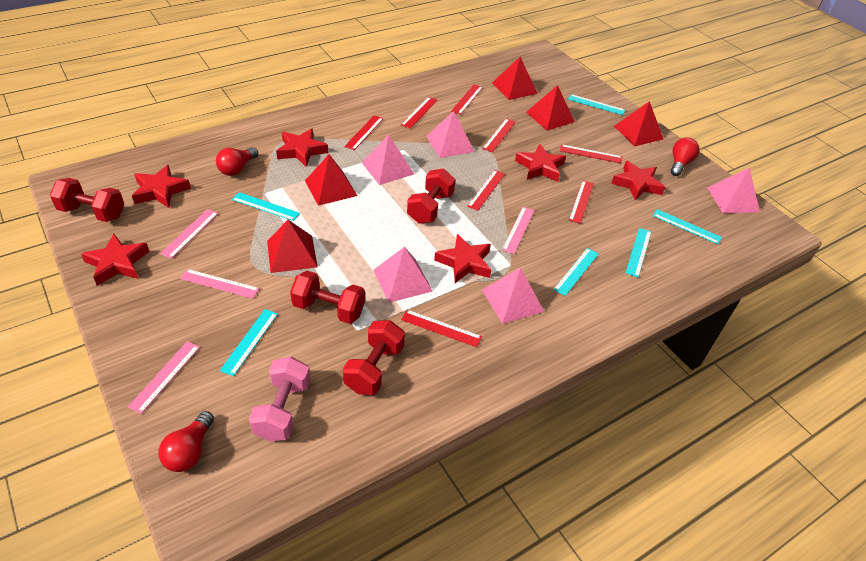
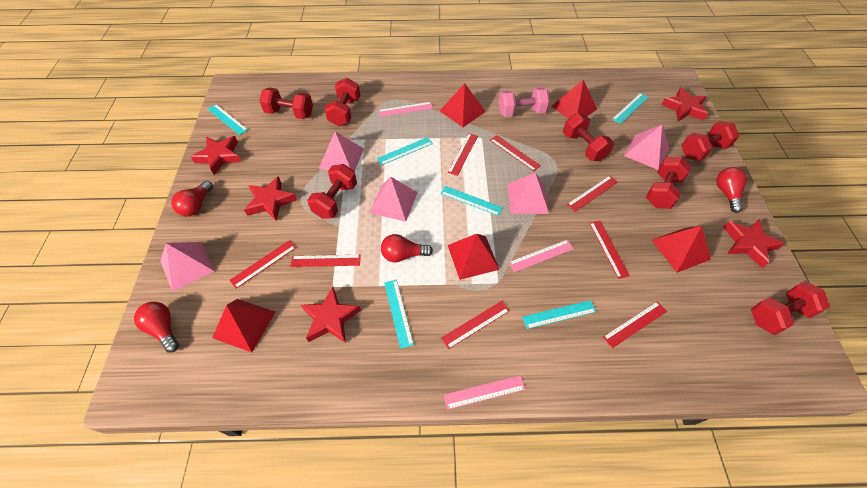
pink ruler: 4 -> 3
red dumbbell: 4 -> 7
red light bulb: 3 -> 4
red star: 6 -> 5

